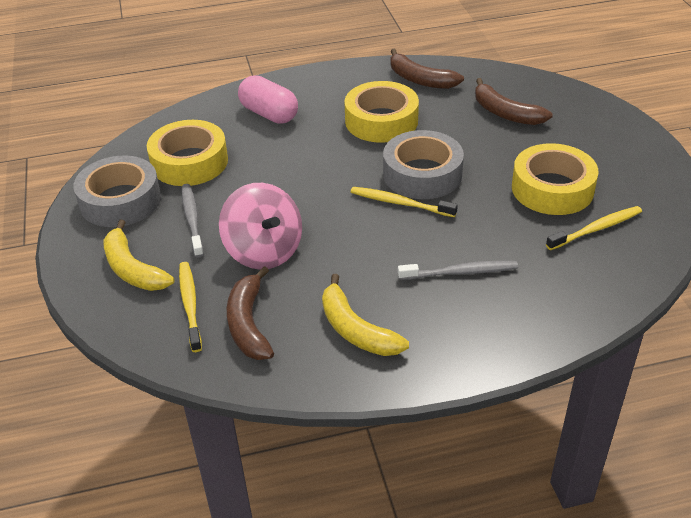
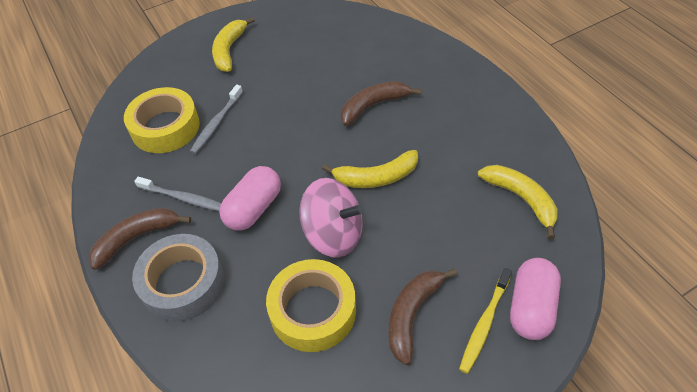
grey tape: 2 -> 1
pink capsule: 1 -> 2
yellow banana: 2 -> 3
yellow tape: 3 -> 2
yellow toothbrush: 3 -> 1

